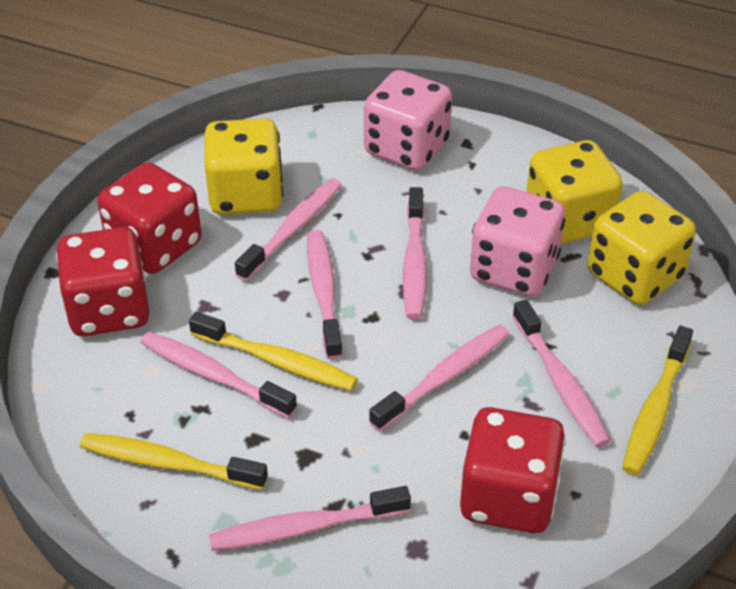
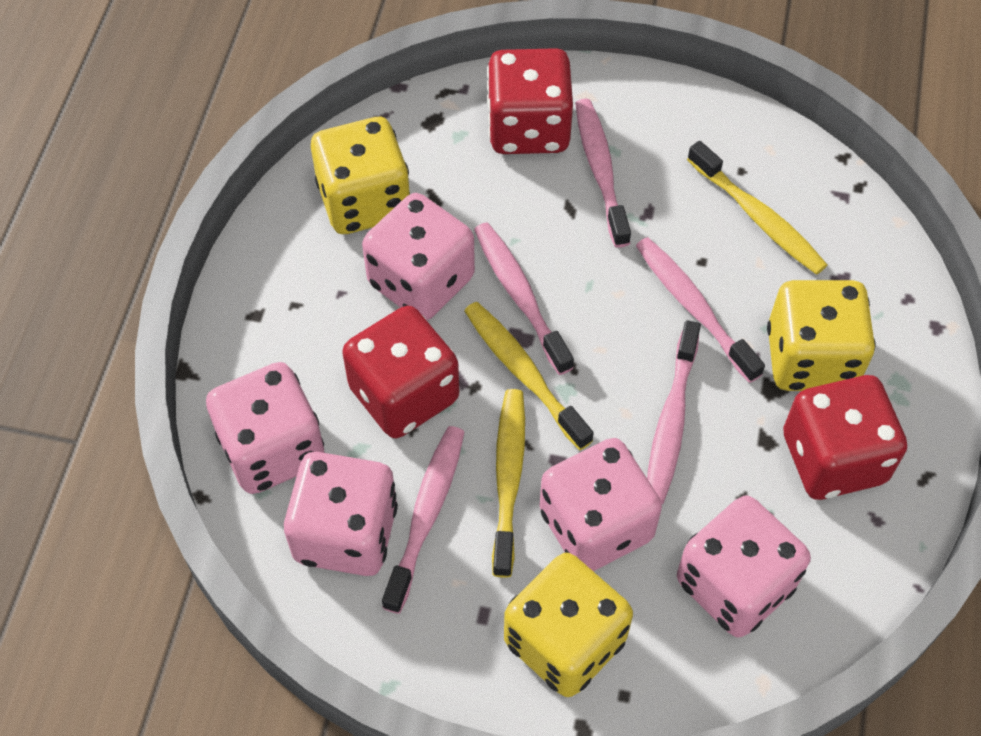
pink dice: 2 -> 5
pink toothbrush: 7 -> 5

